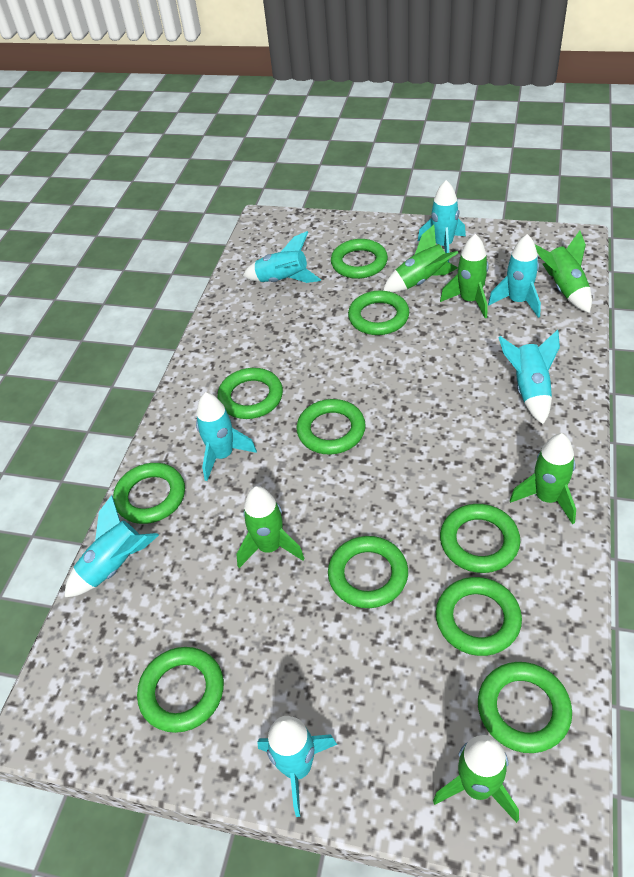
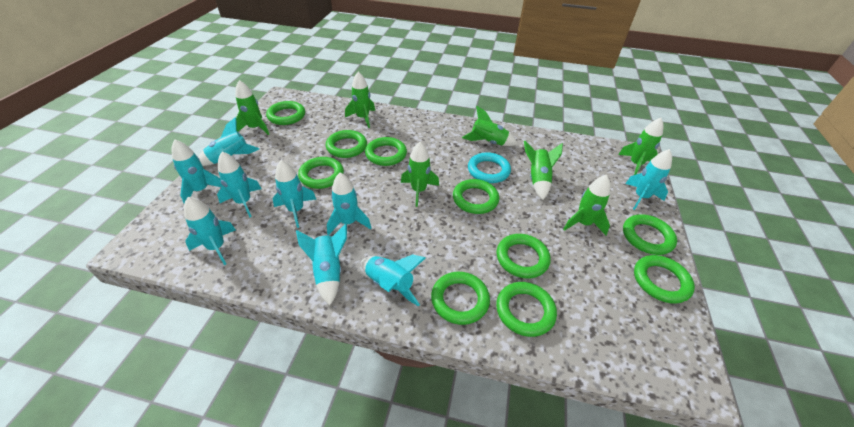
green rocket: 6 -> 7
turquoise ring: 0 -> 1
turquoise rocket: 7 -> 9

